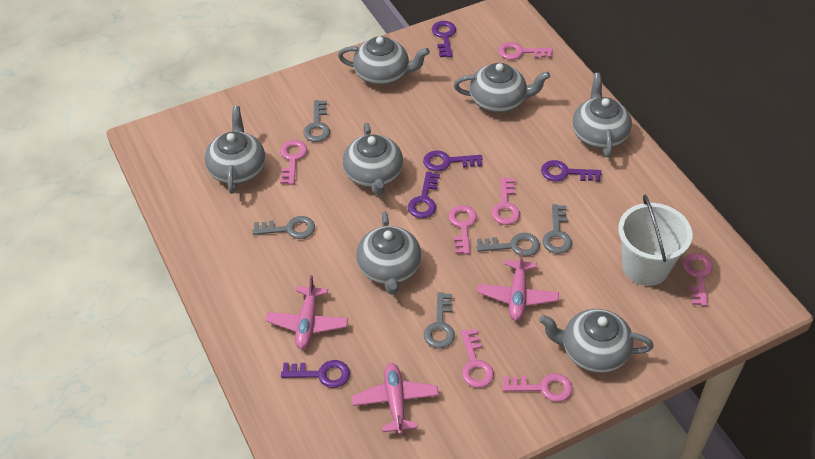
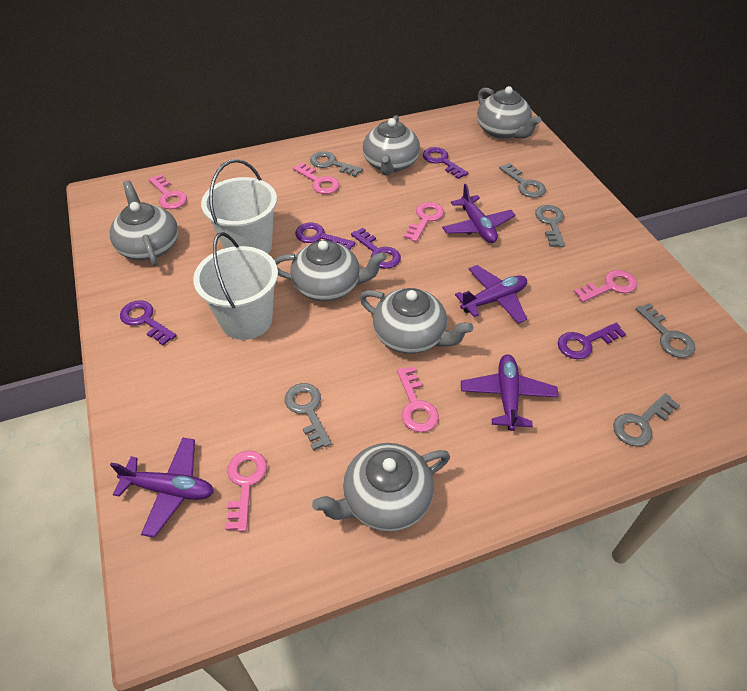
grey key: 5 -> 6
grey teapot: 7 -> 6
pink key: 7 -> 6
pink plane: 3 -> 0
purple plane: 0 -> 4
white bucket: 1 -> 2

